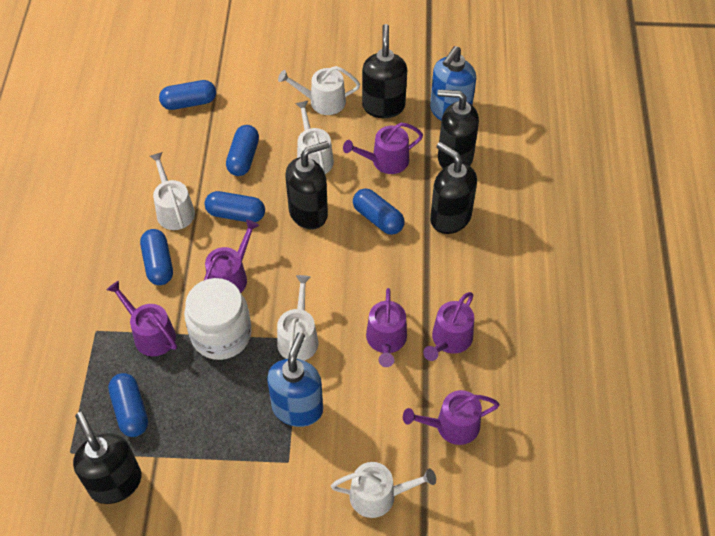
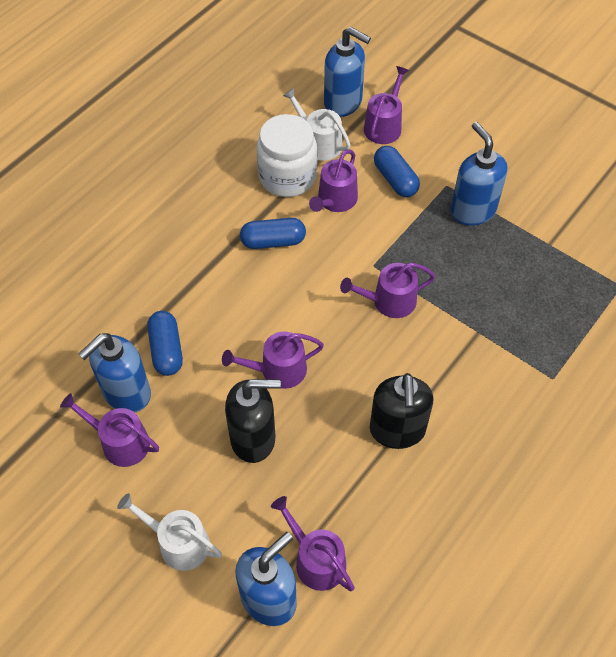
black soap dispenser: 5 -> 2
blue capsule: 6 -> 3
blue soap dispenser: 2 -> 4
white watering can: 5 -> 2

